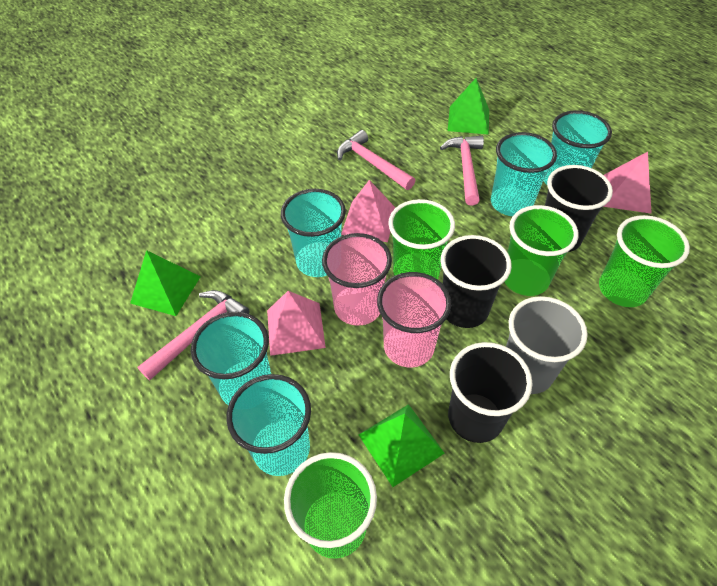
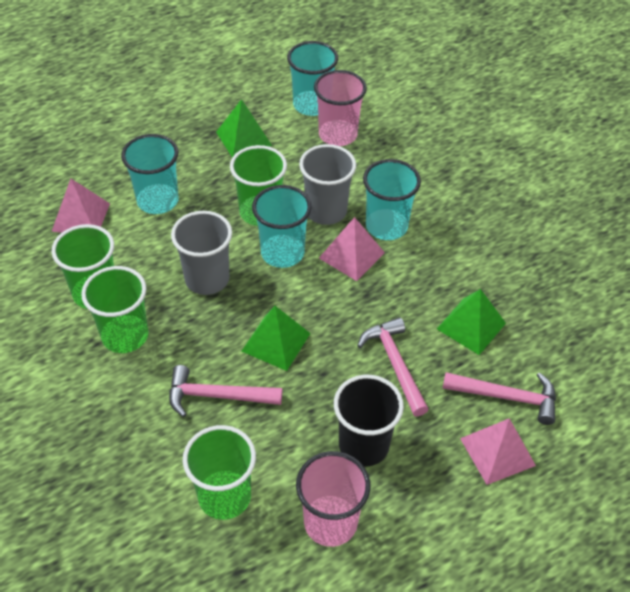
black cup: 3 -> 1
grey cup: 1 -> 2
turquoise cup: 5 -> 4

